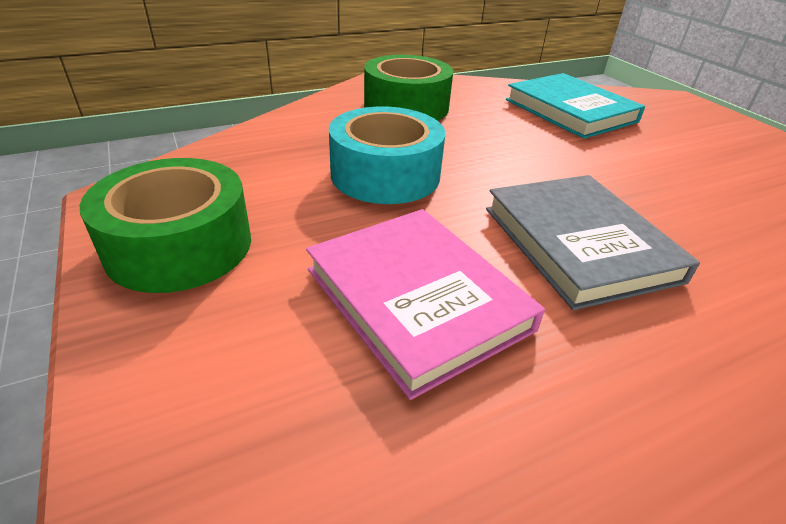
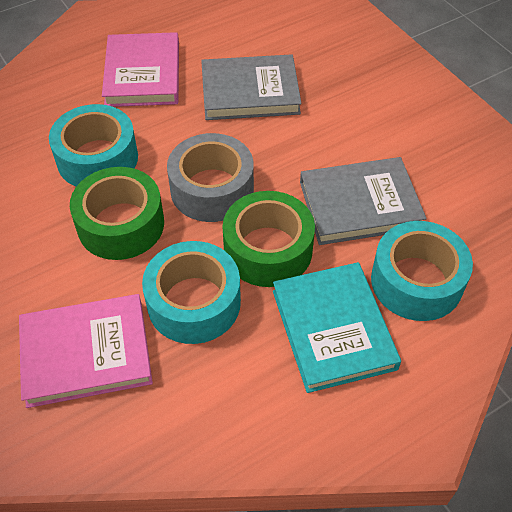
grey book: 1 -> 2
grey tape: 0 -> 1
pink book: 1 -> 2
turquoise tape: 1 -> 3

